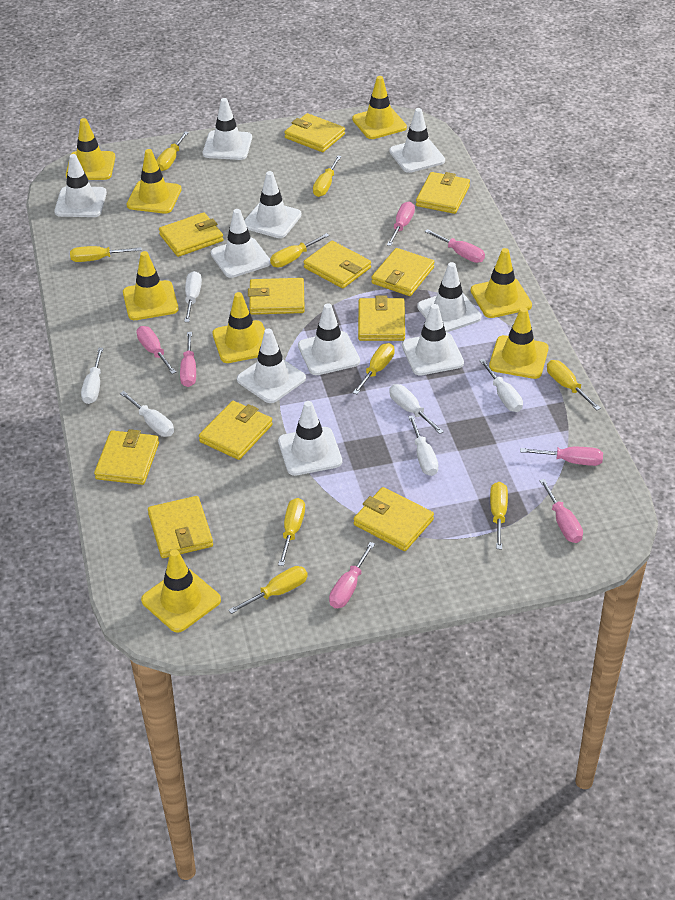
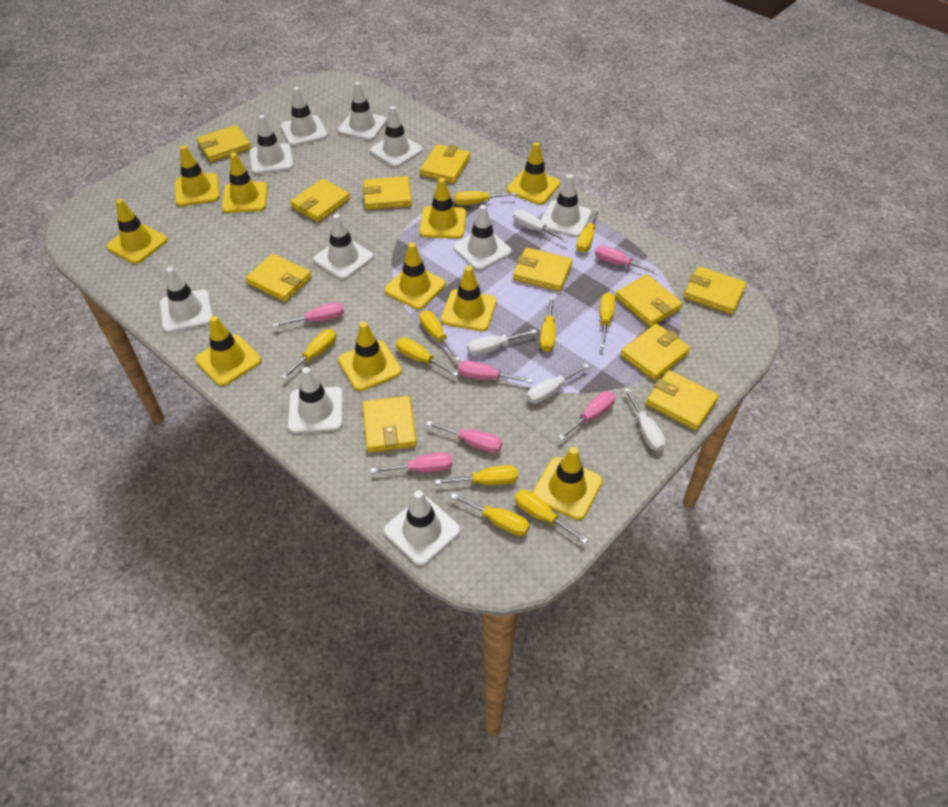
pink screwdriver: 7 -> 6
white screwdriver: 6 -> 4
yellow screwdriver: 9 -> 10
yellow traffic cone: 8 -> 10

